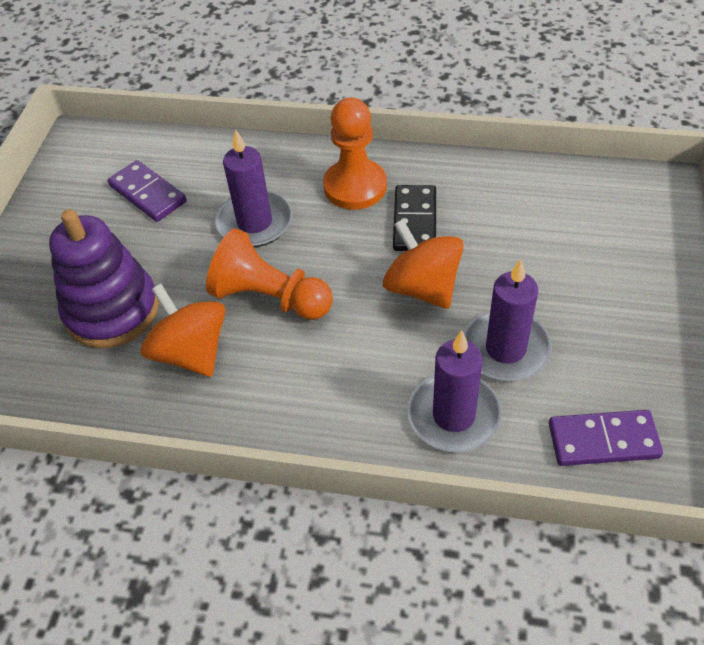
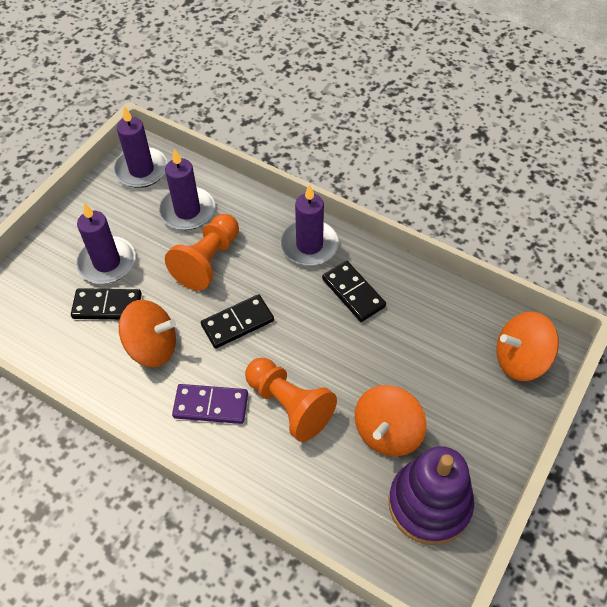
black domino: 1 -> 3
orange spinning top: 2 -> 3
purple candle: 3 -> 4
purple domino: 2 -> 1

